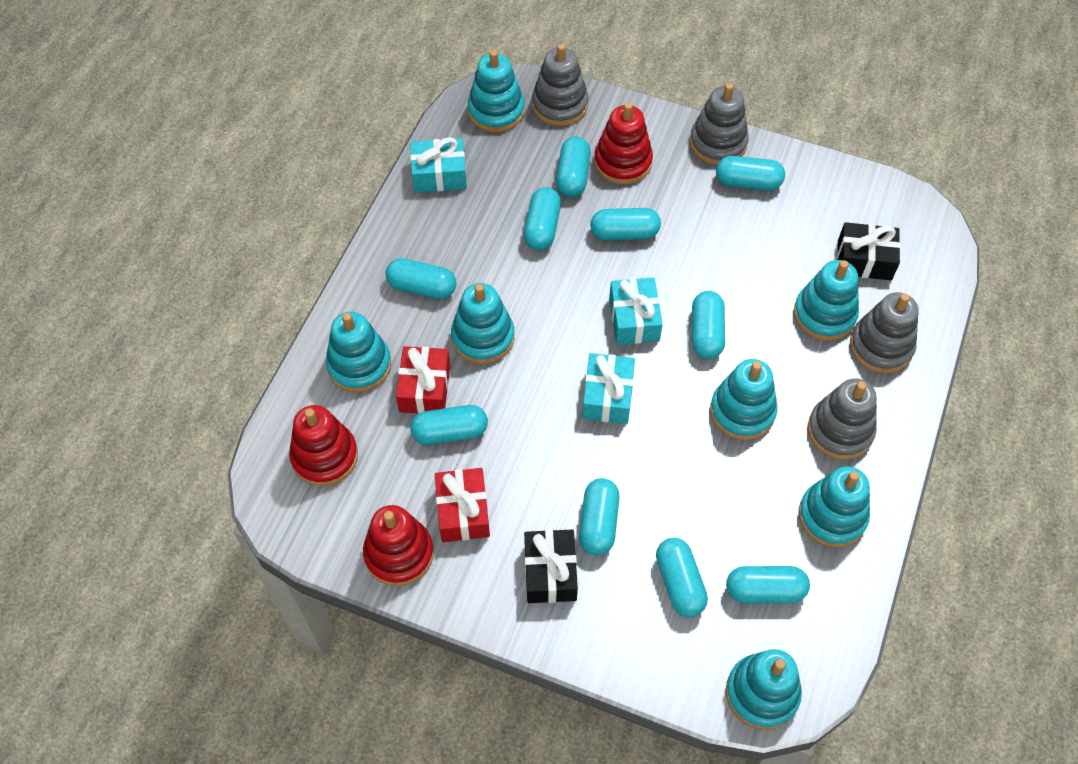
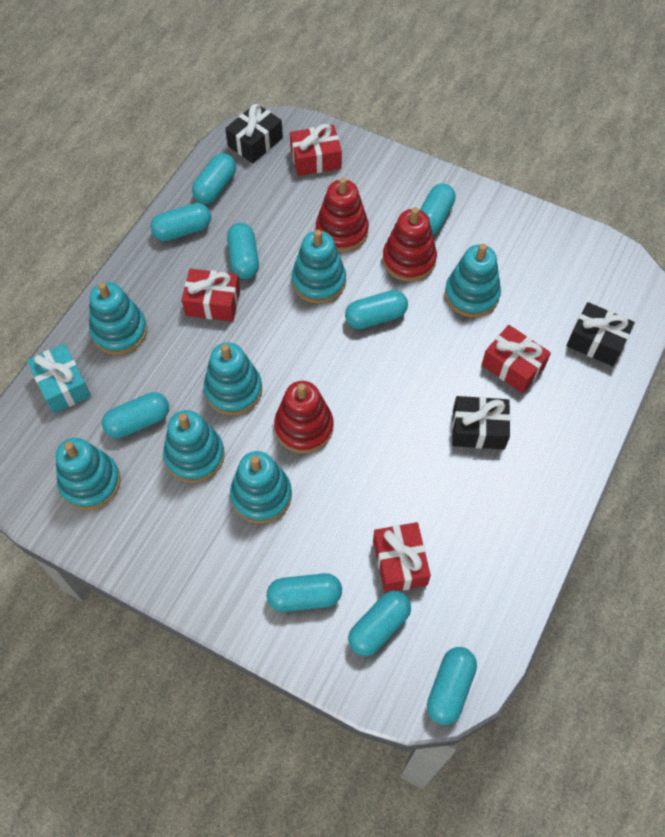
black gift: 2 -> 3
grey stacking toy: 4 -> 0
red gift: 2 -> 4
turquoise capsule: 10 -> 9
turquoise gift: 3 -> 1

